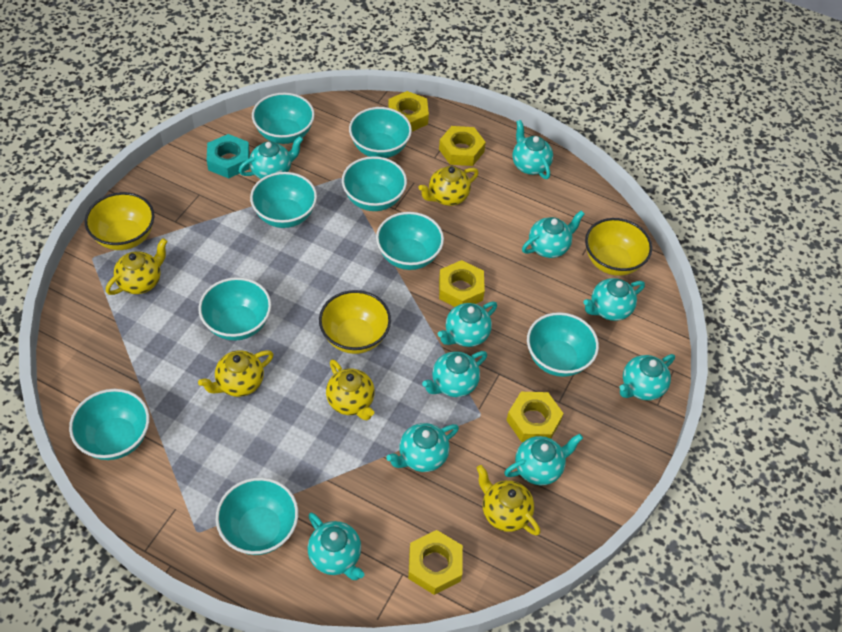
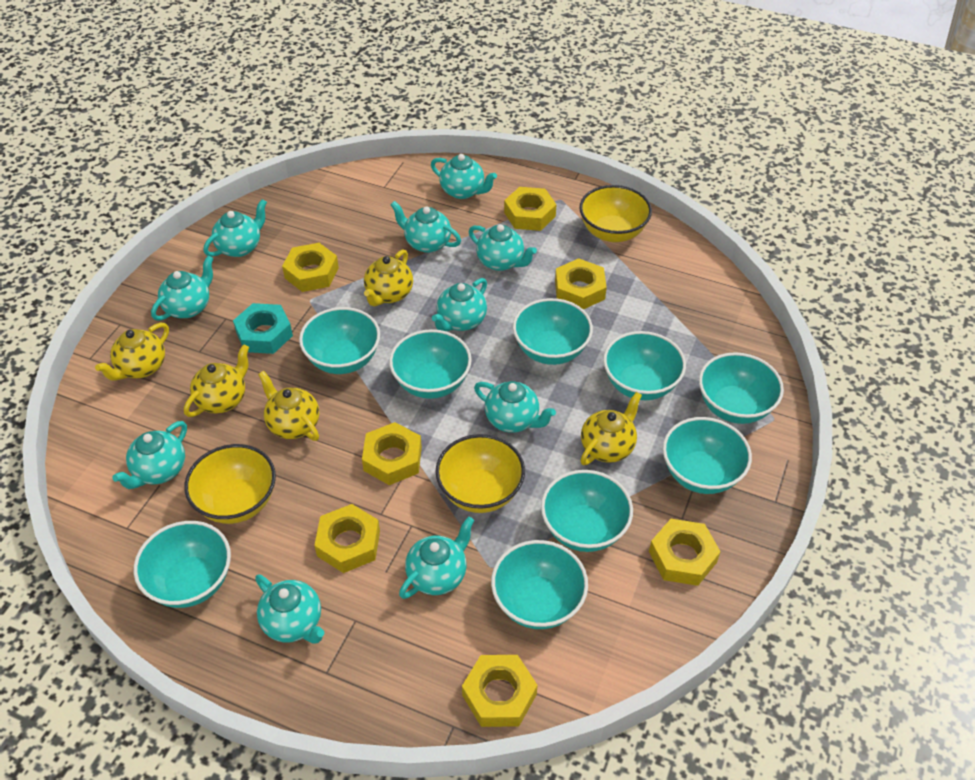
yellow nut: 5 -> 7

